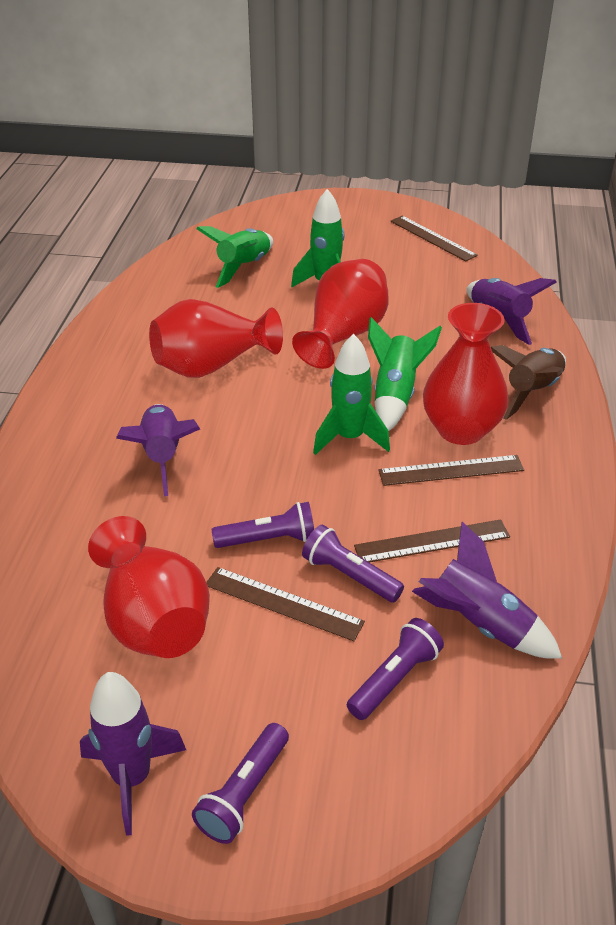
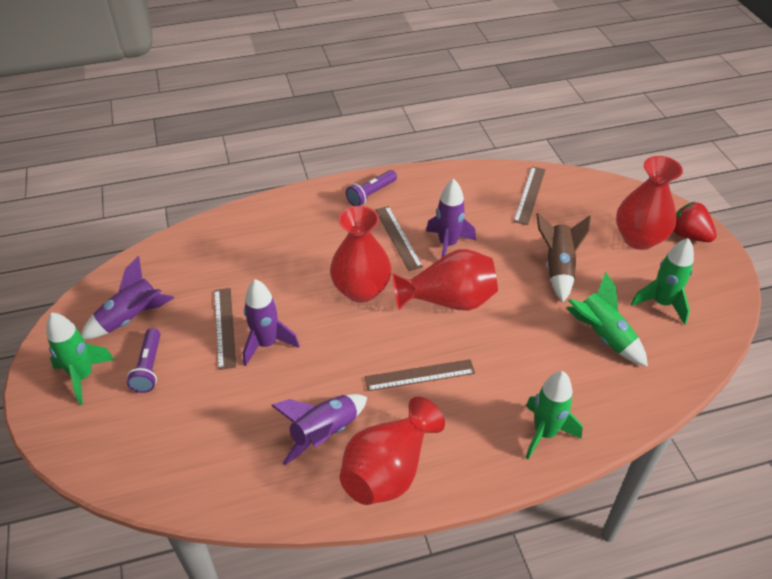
purple flashlight: 4 -> 2
red strawberry: 0 -> 1

